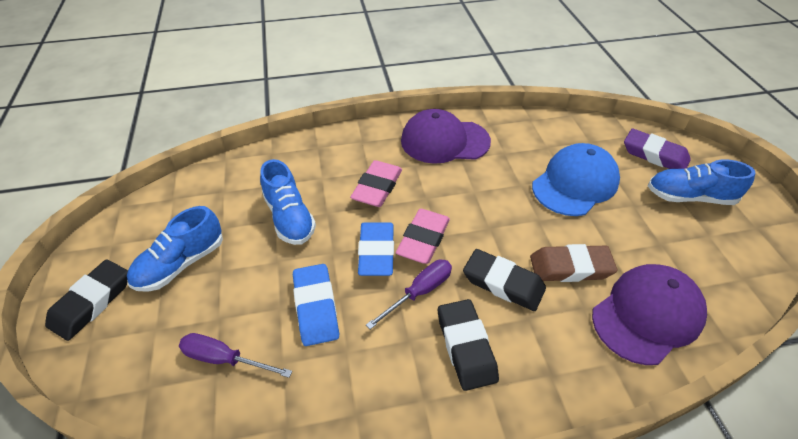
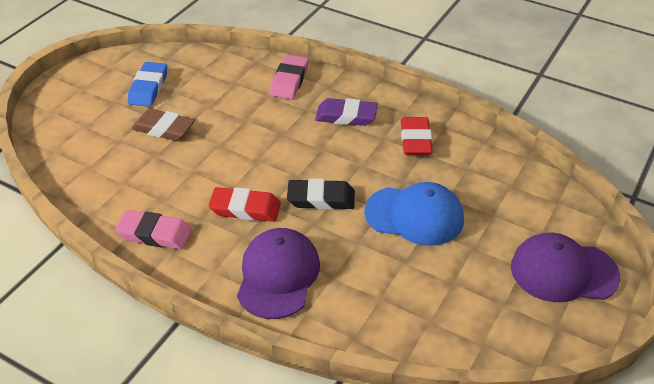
black eraser: 3 -> 1
blue eraser: 2 -> 1
blue shoe: 3 -> 0
purple screwdriver: 2 -> 0
red eraser: 0 -> 2

